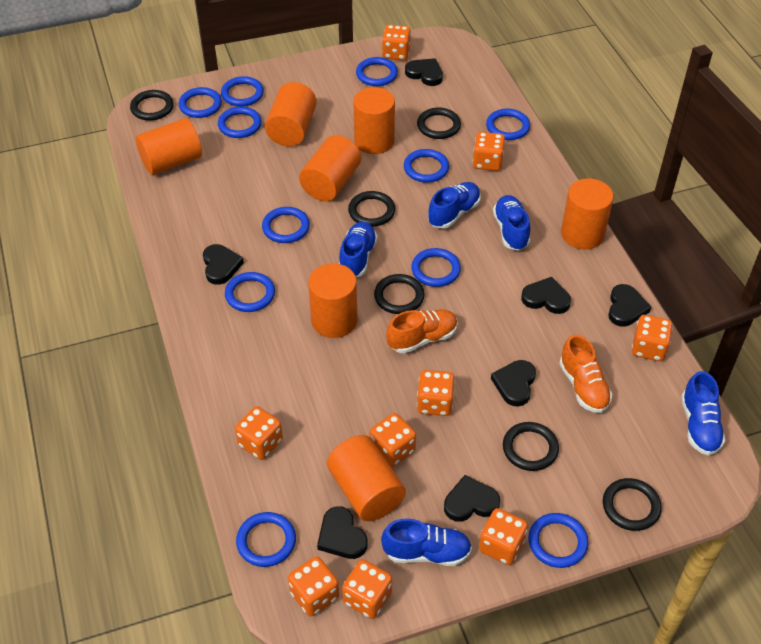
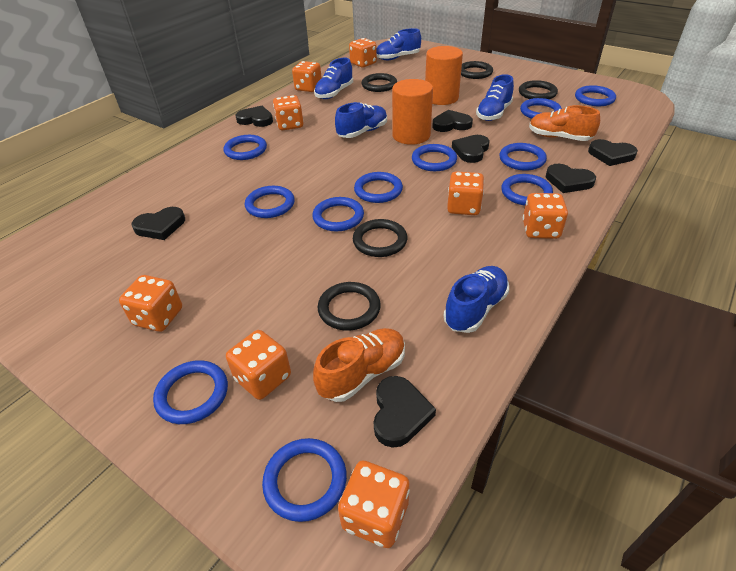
black ring: 6 -> 5
orange cylinder: 7 -> 2
orange dice: 9 -> 8

